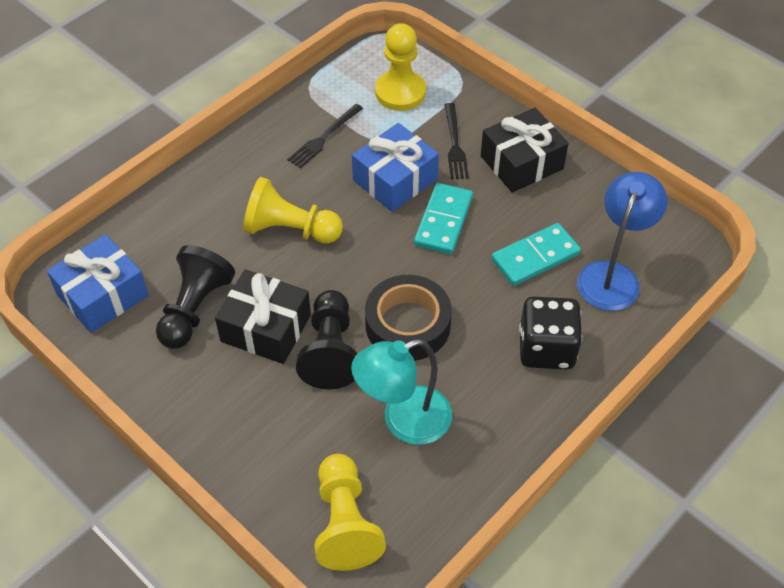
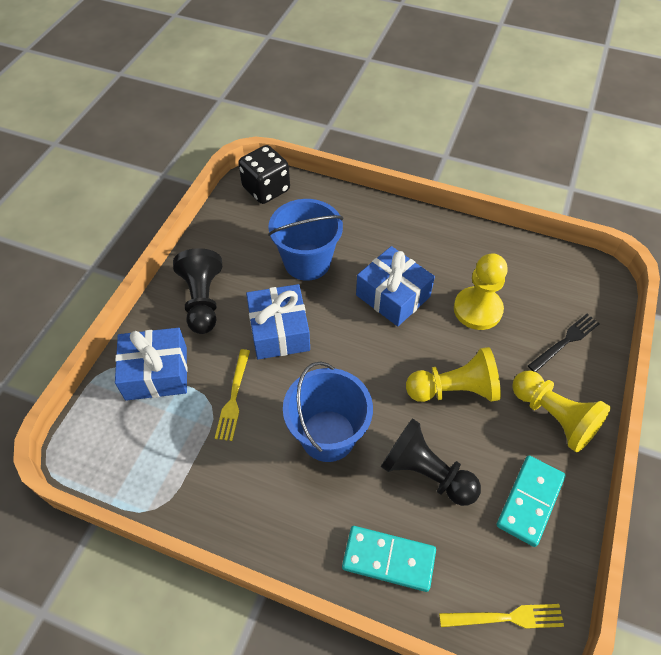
black fork: 2 -> 1
black gift: 2 -> 0
black tape: 1 -> 0
blue bucket: 0 -> 2
blue gift: 2 -> 3
blue lamp: 1 -> 0
turquoise lamp: 1 -> 0
yellow fork: 0 -> 2

